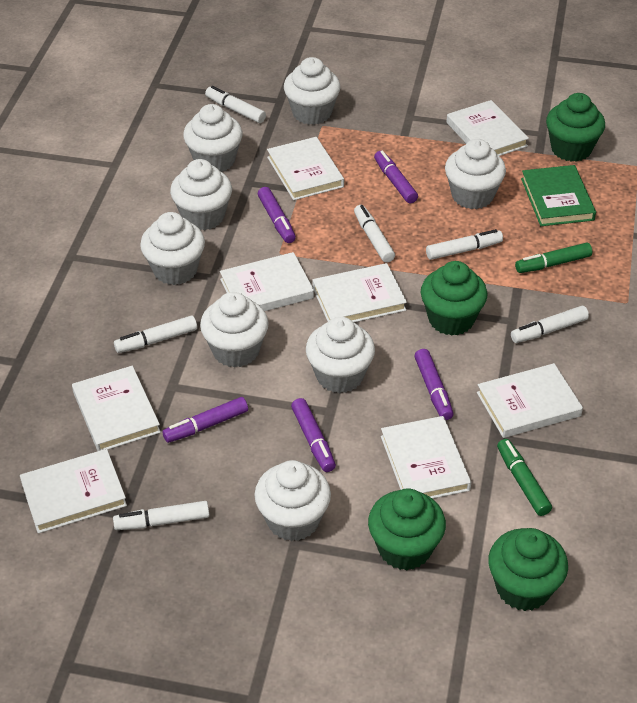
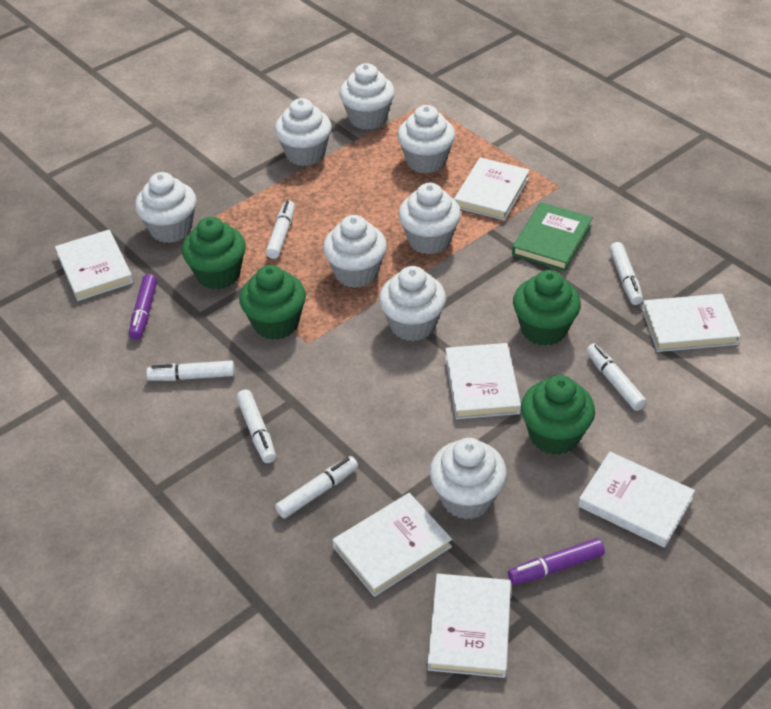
green marker: 2 -> 0
purple marker: 5 -> 2
white book: 8 -> 7

